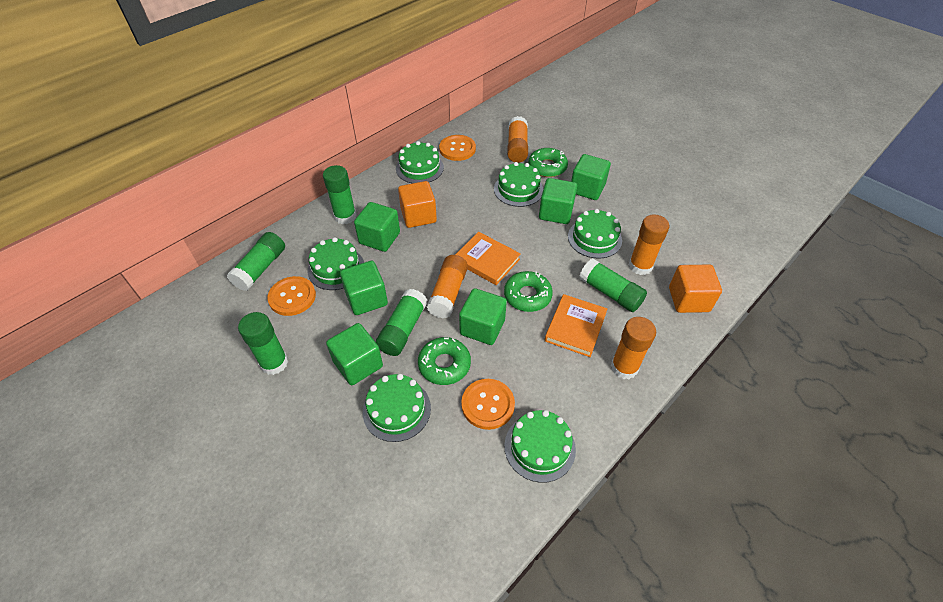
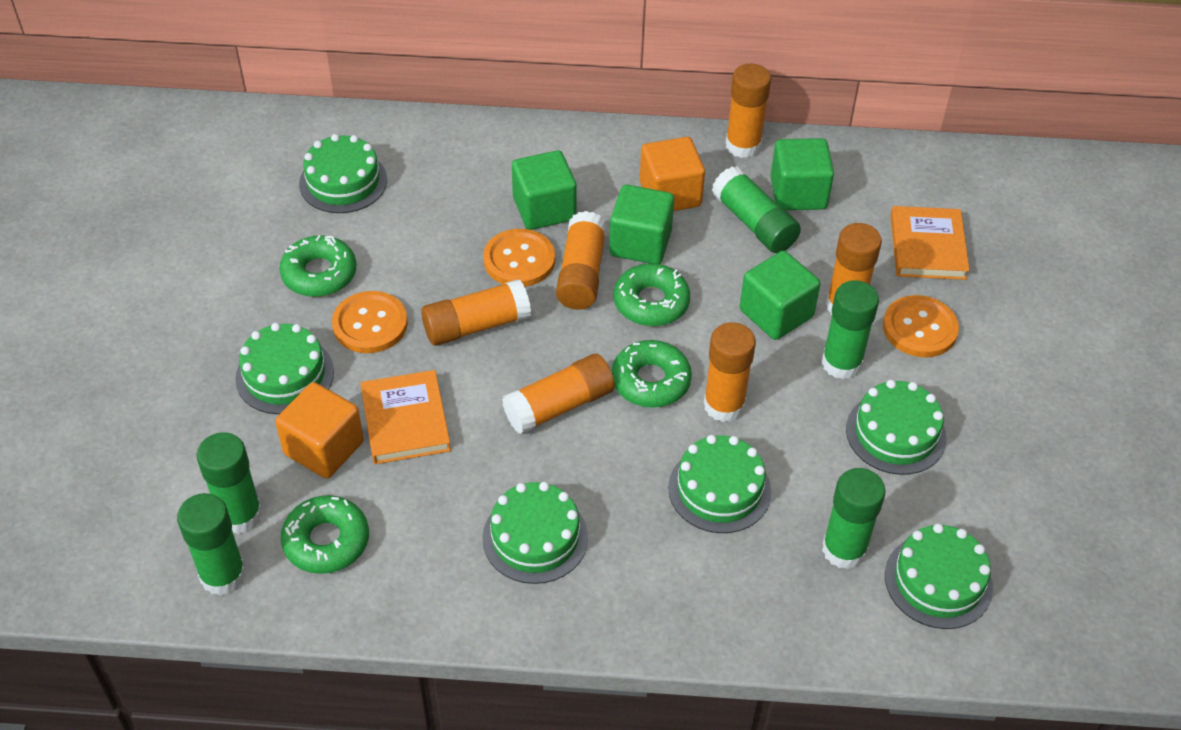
green cube: 6 -> 4
green donut: 3 -> 4
orange glue stick: 4 -> 6

